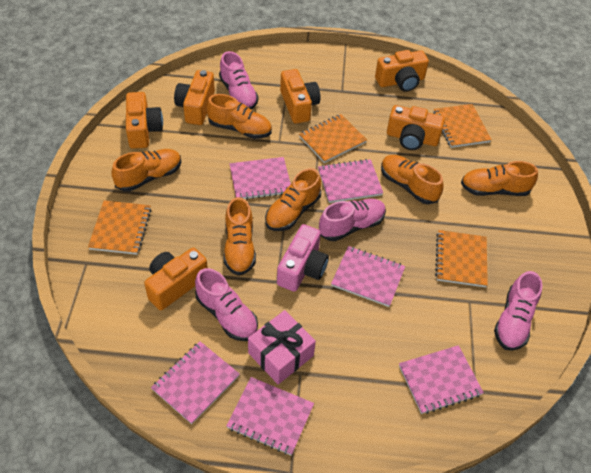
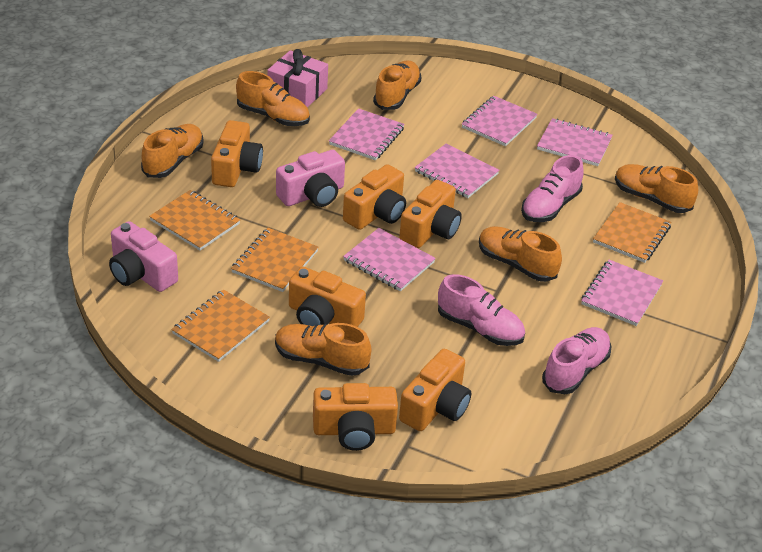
pink camera: 1 -> 2
pink shoe: 4 -> 3

